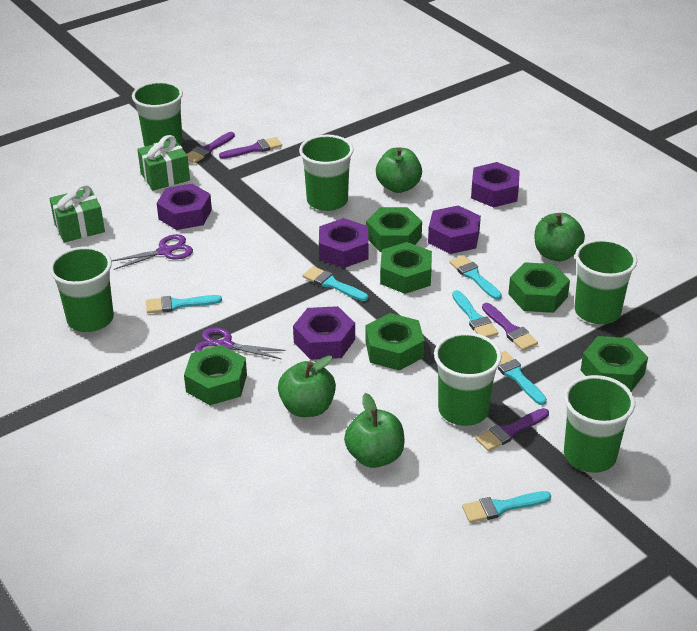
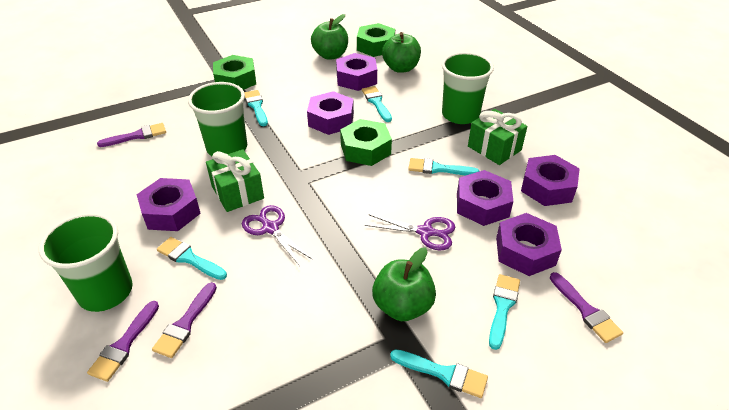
green apple: 4 -> 3
green cup: 6 -> 3
green nut: 6 -> 3
purple nut: 5 -> 6

